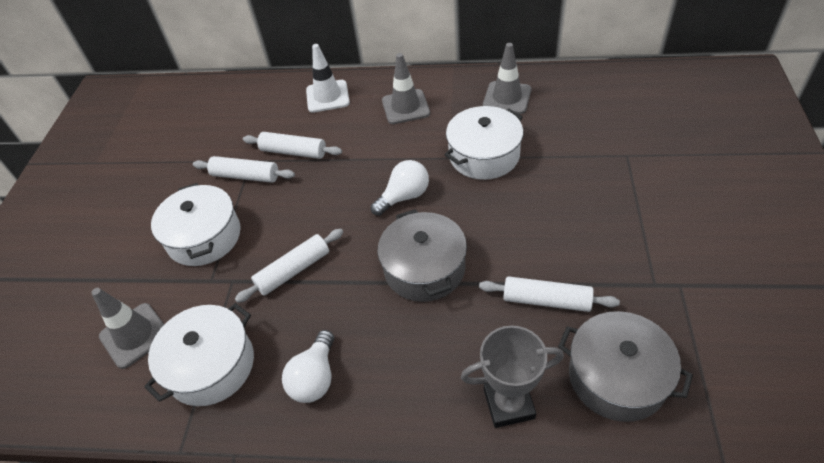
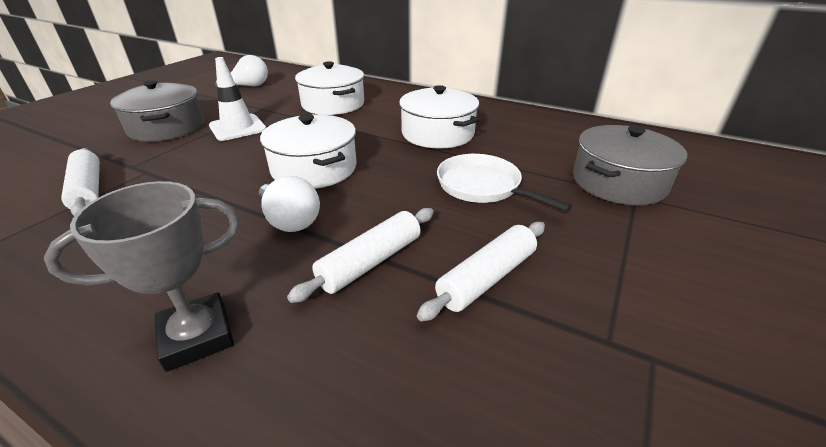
grey traffic cone: 3 -> 0
white pan: 0 -> 1
white rolling pin: 4 -> 3

